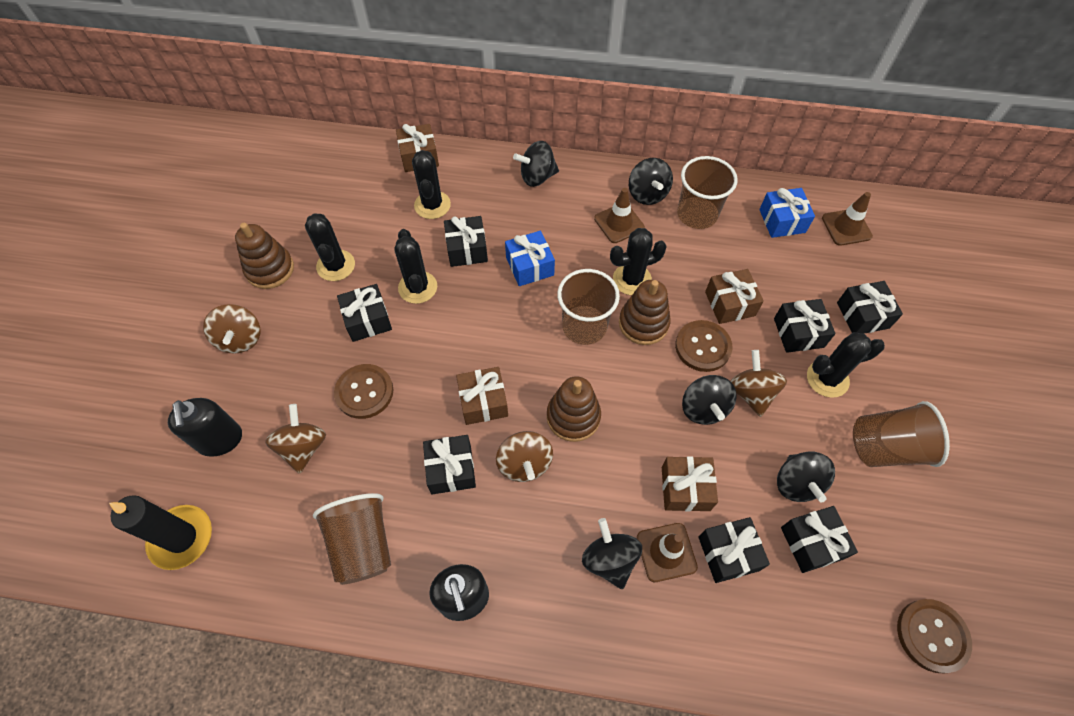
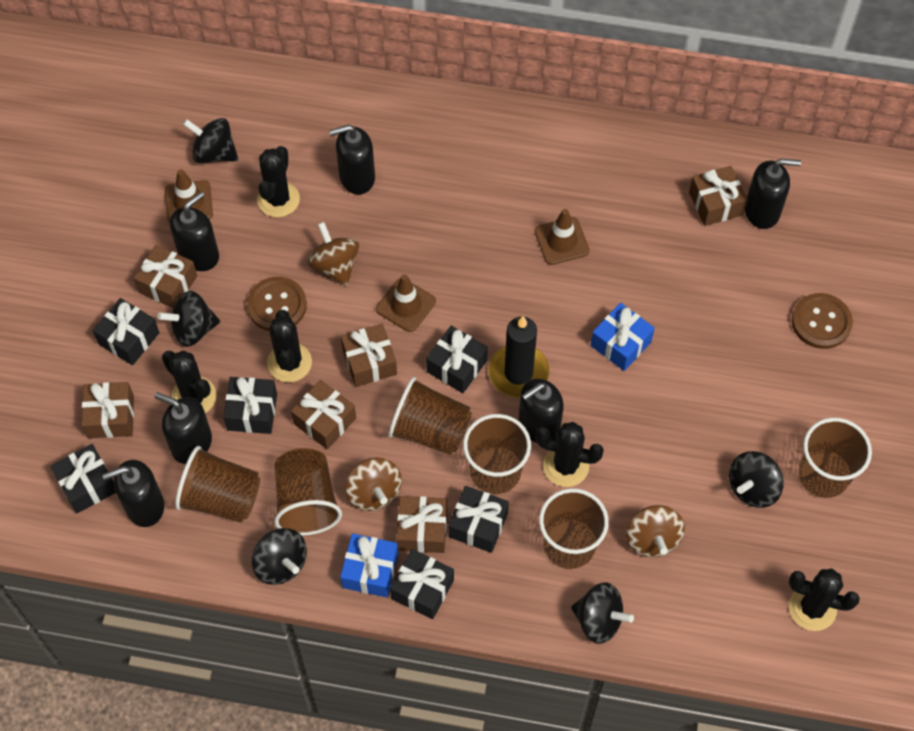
black gift: 7 -> 6
black soap dispenser: 2 -> 6
brown button: 3 -> 2
brown cup: 4 -> 6
brown gift: 4 -> 6
brown spinning top: 4 -> 3
brown stacking toy: 3 -> 0

